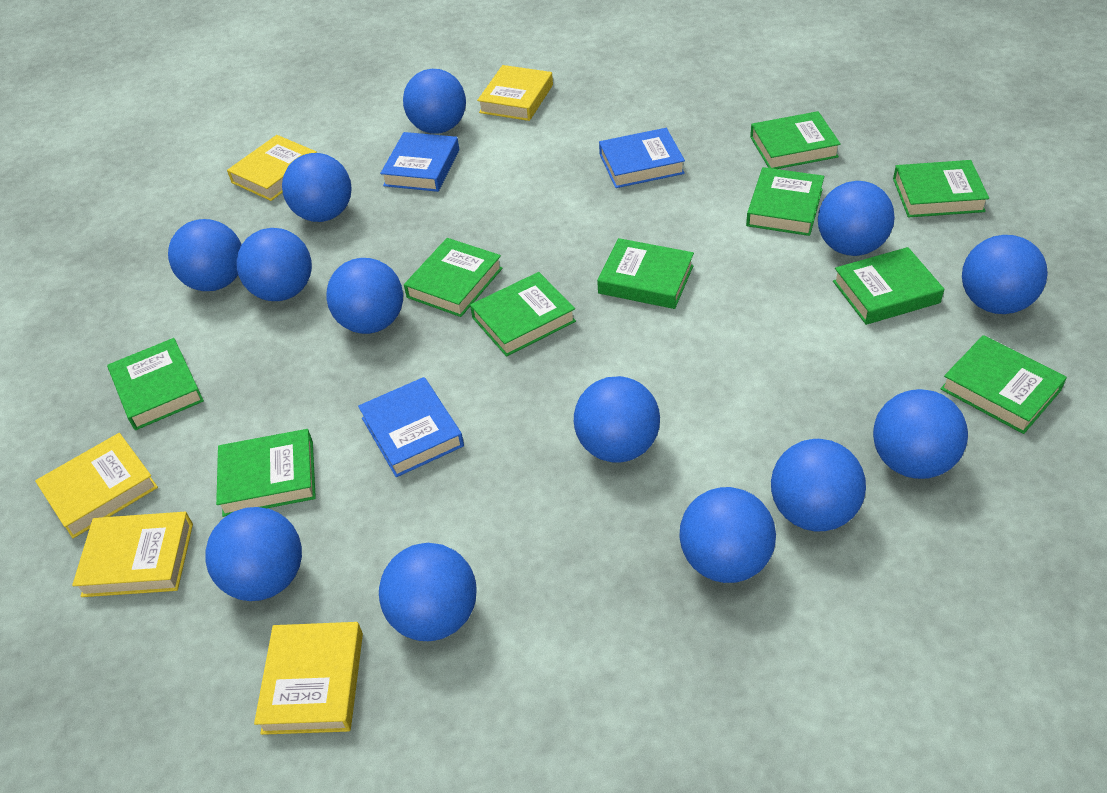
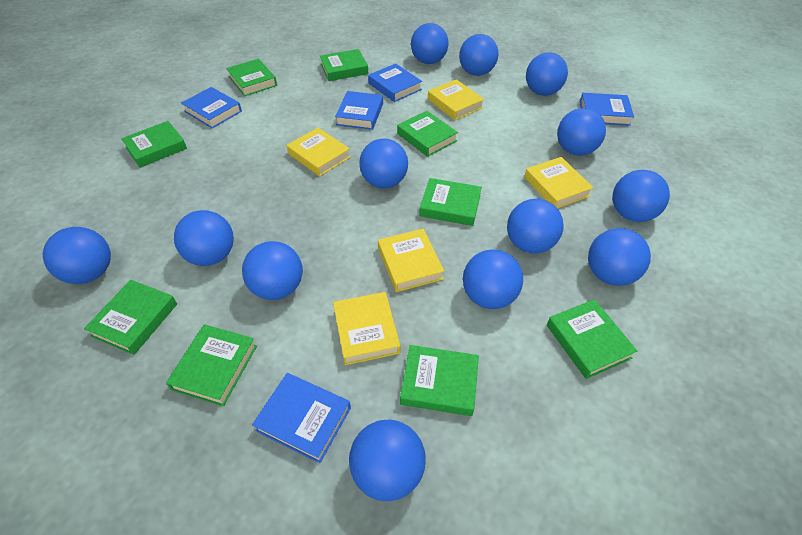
blue book: 3 -> 5
green book: 10 -> 9

